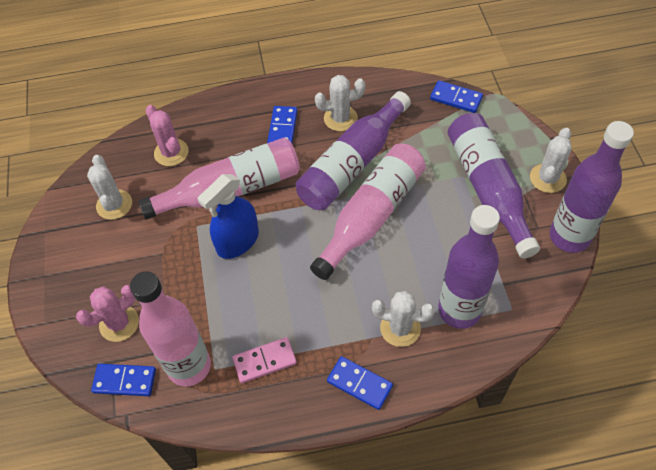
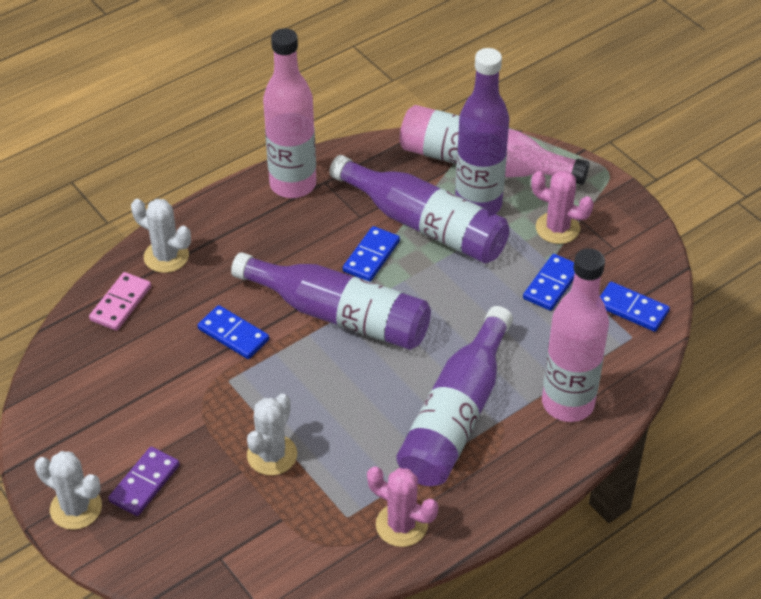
blue spray bottle: 1 -> 0
purple domino: 0 -> 1
white cactus: 4 -> 3

